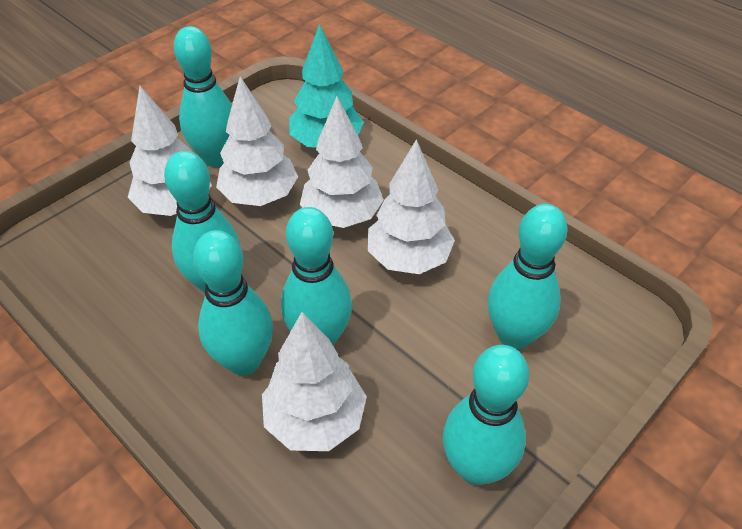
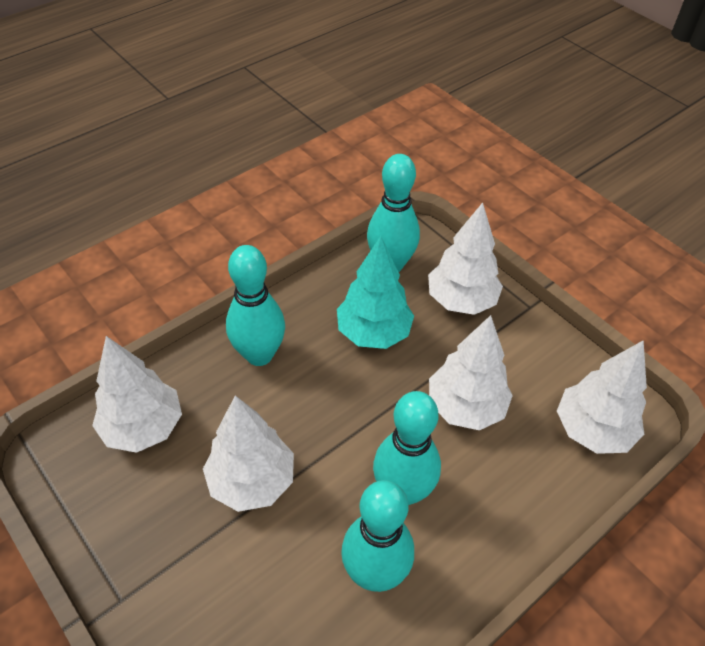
turquoise bowling pin: 6 -> 4

